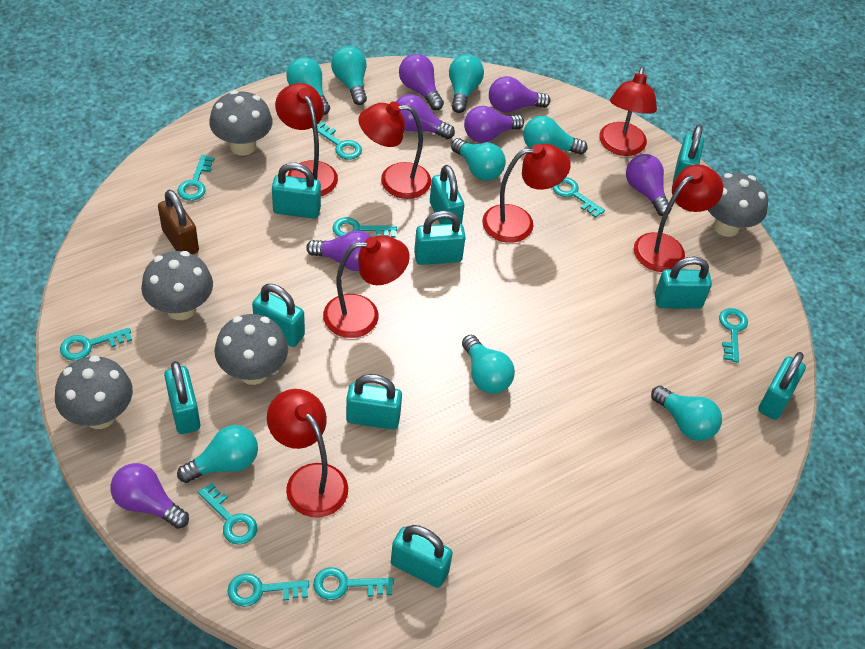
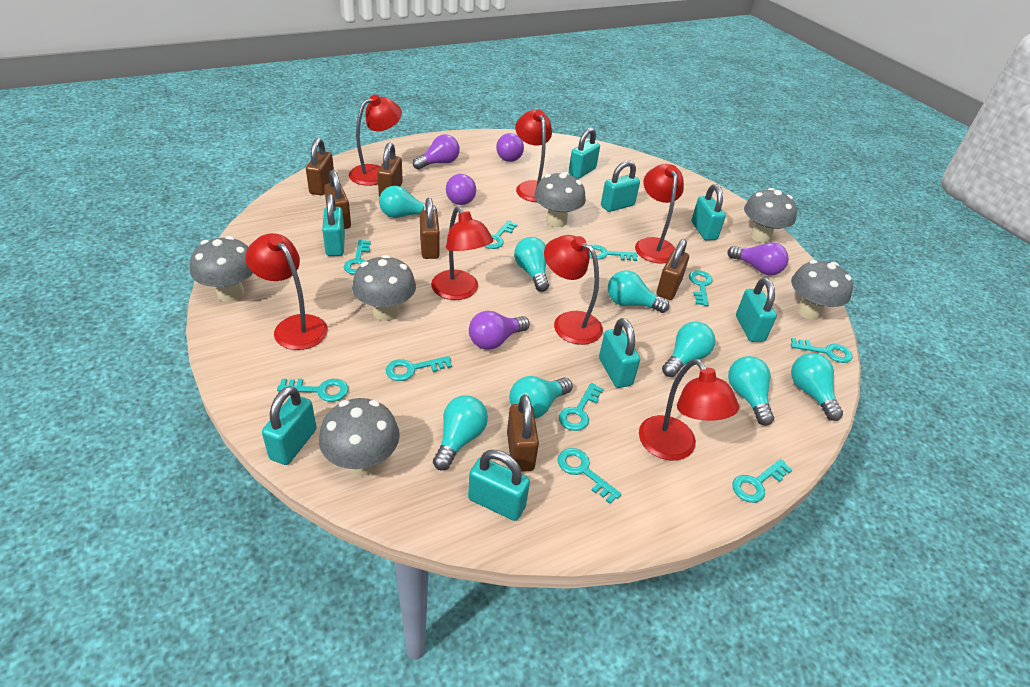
brown padlock: 1 -> 6
grey mushroom: 5 -> 6
purple light bulb: 7 -> 5
turquoise key: 9 -> 10
turquoise padlock: 10 -> 8

